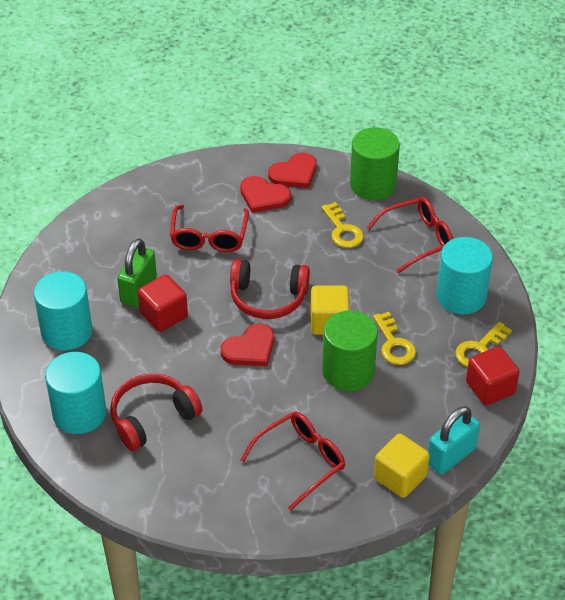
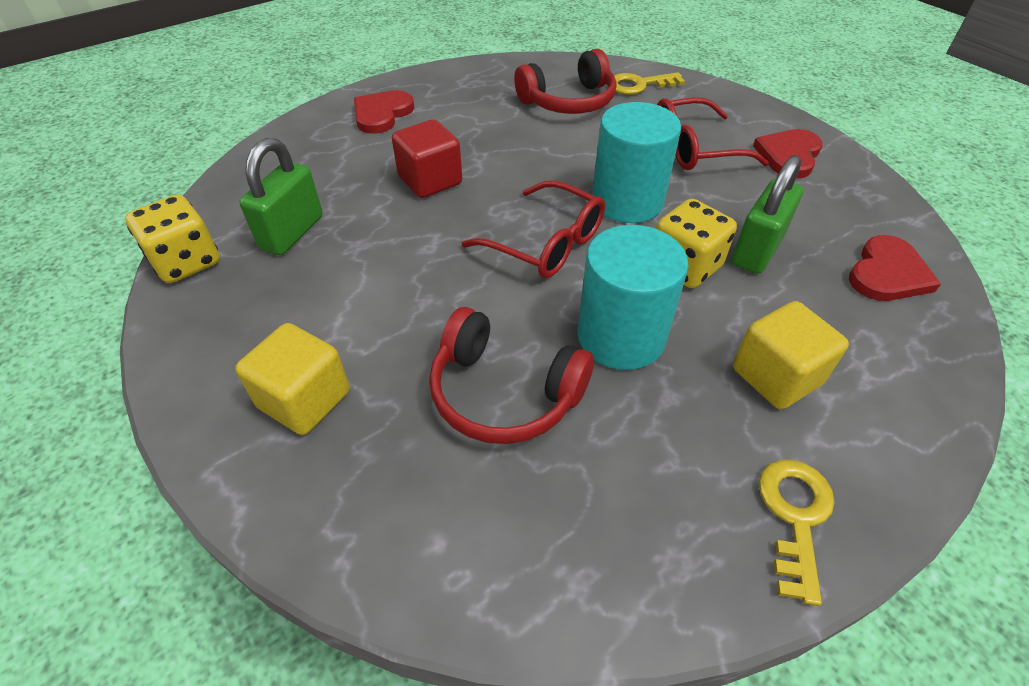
green cylinder: 2 -> 0
green padlock: 1 -> 2
red cube: 2 -> 1
red glasses: 3 -> 2
turquoise cylinder: 3 -> 2
turquoise padlock: 1 -> 0
yellow dice: 0 -> 2
yellow key: 3 -> 2

